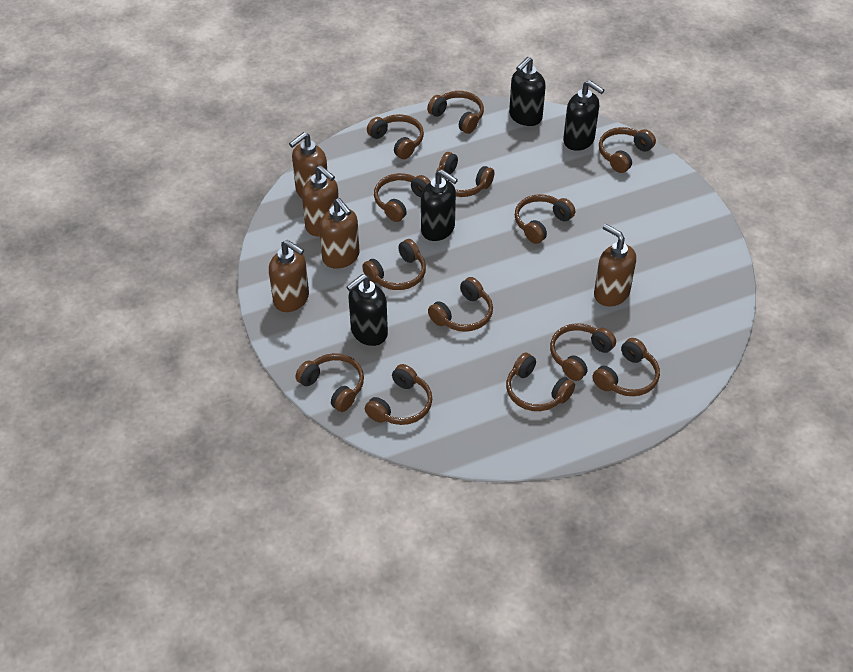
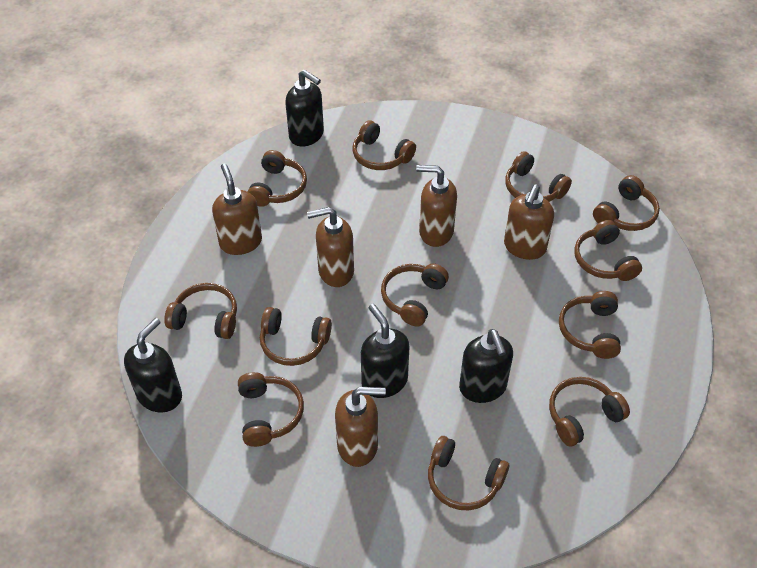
brown headphones: 13 -> 12

